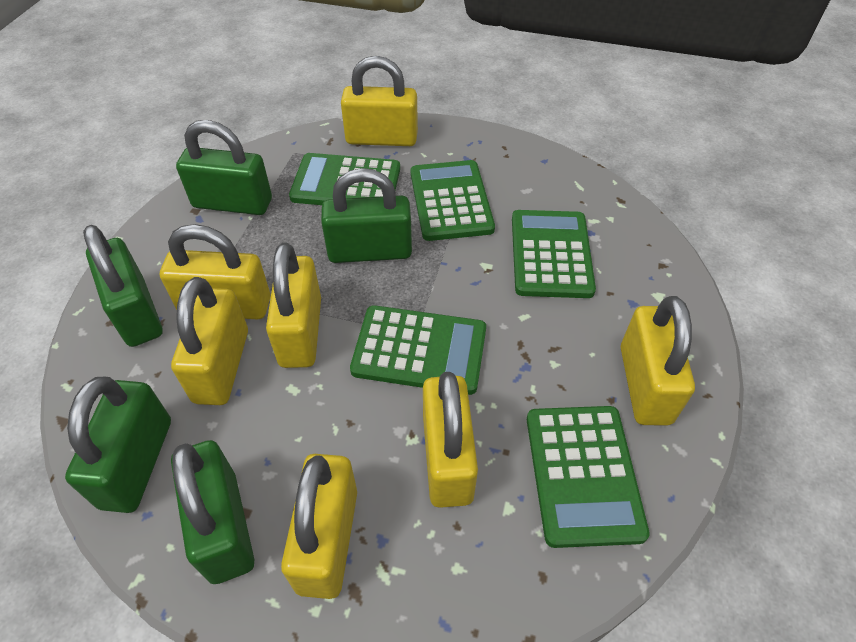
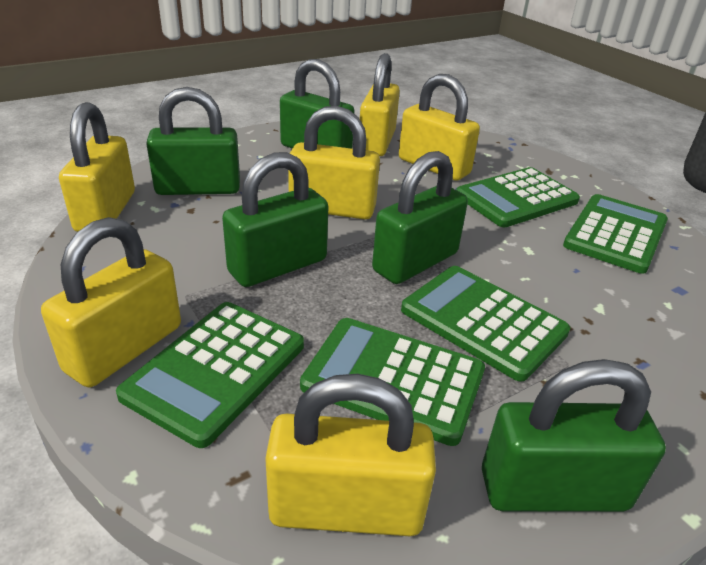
yellow padlock: 7 -> 6

